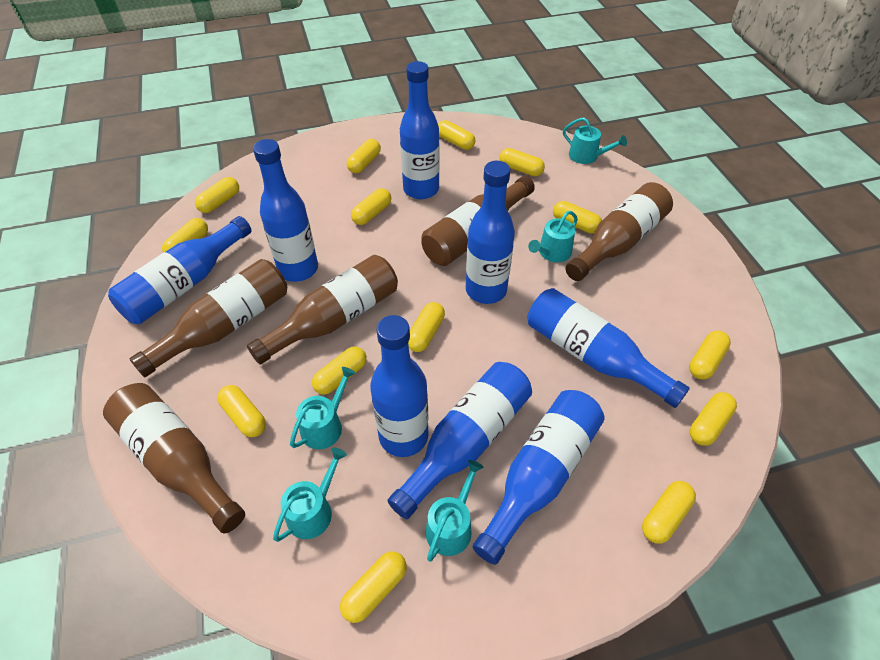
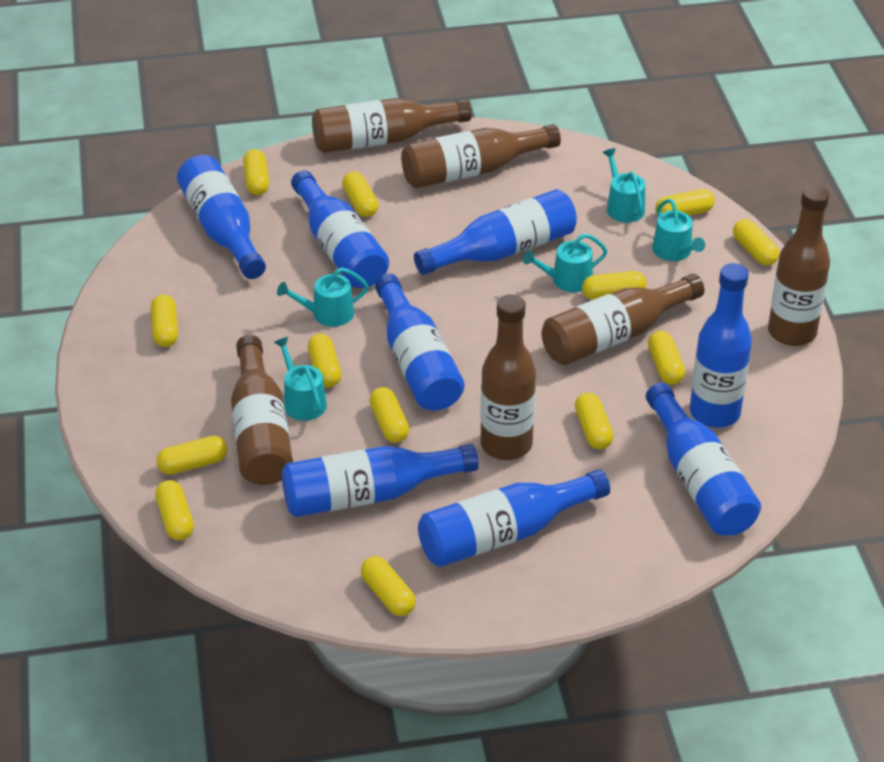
brown bottle: 5 -> 6
yellow capsule: 14 -> 13

